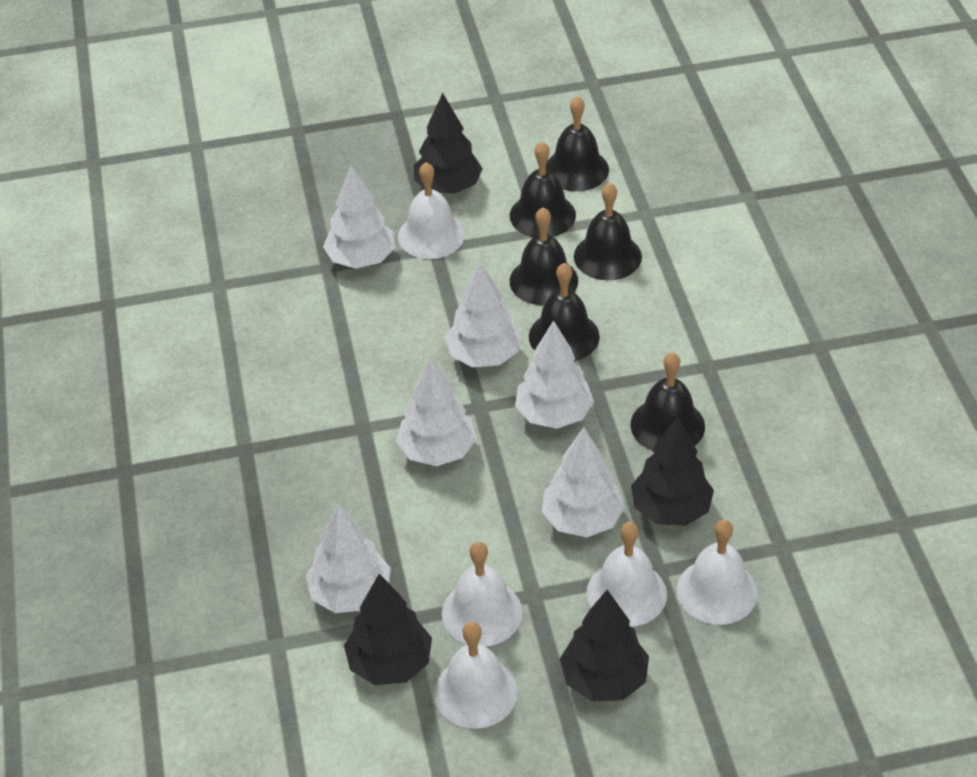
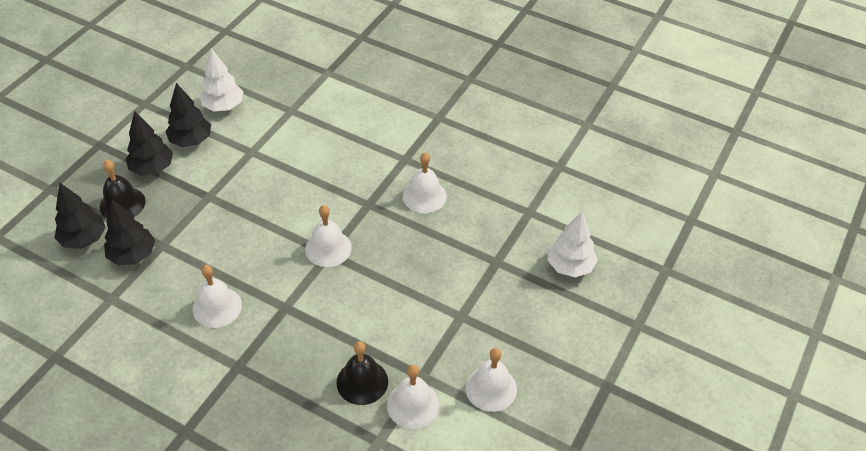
black bell: 6 -> 2
white tree: 6 -> 2

